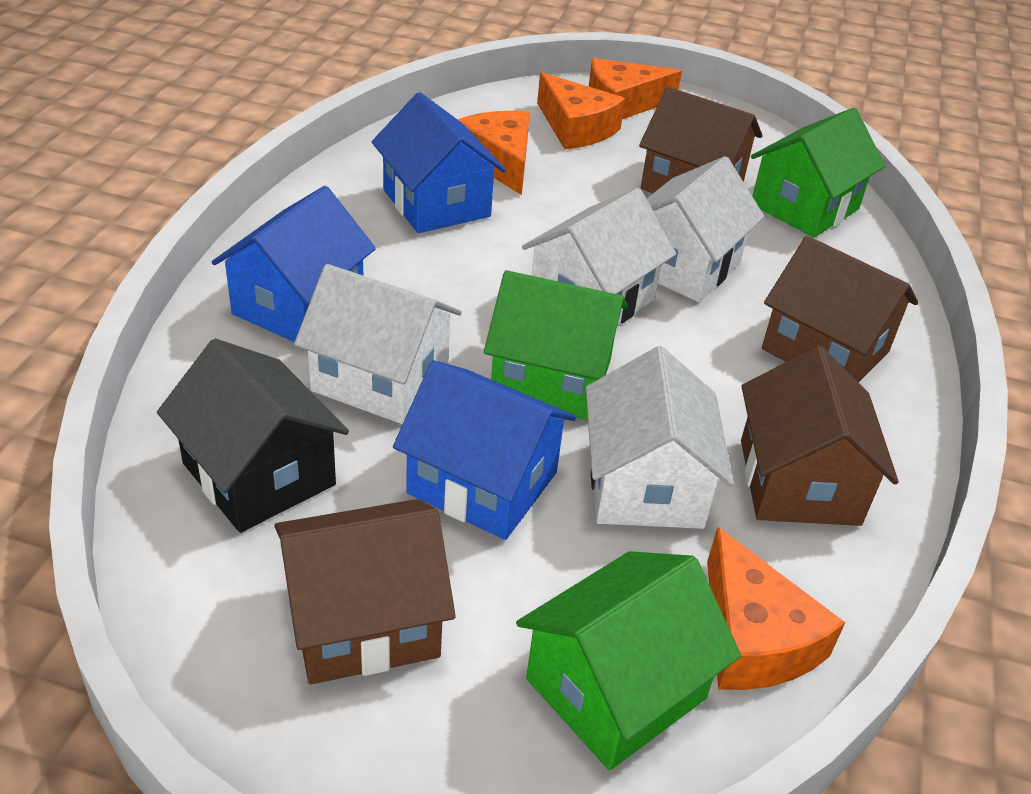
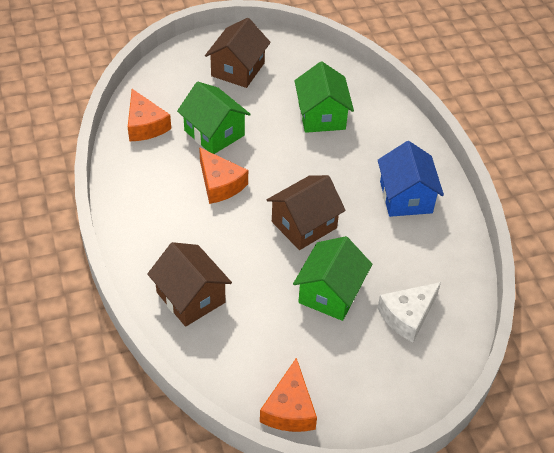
black house: 1 -> 0
blue house: 3 -> 1
brown house: 4 -> 3
orange cheese: 4 -> 3
white cheese: 0 -> 1
white house: 4 -> 0

